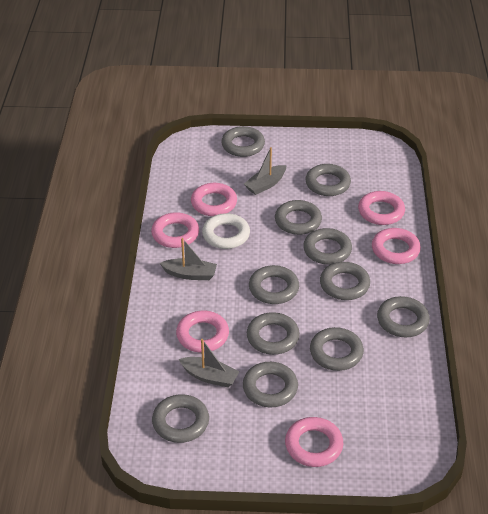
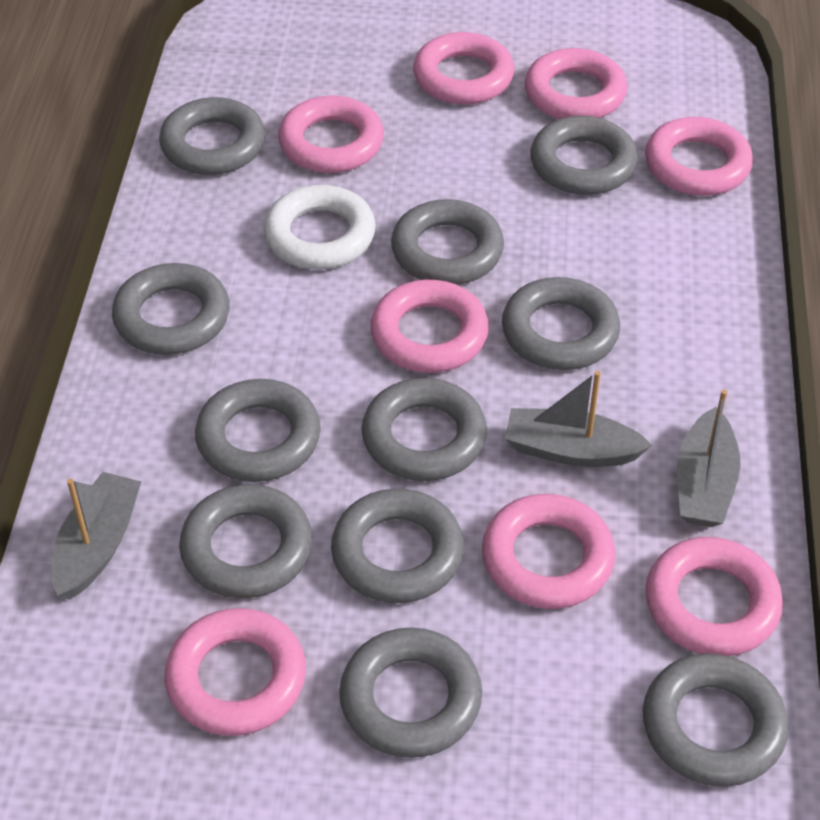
pink ring: 6 -> 8

